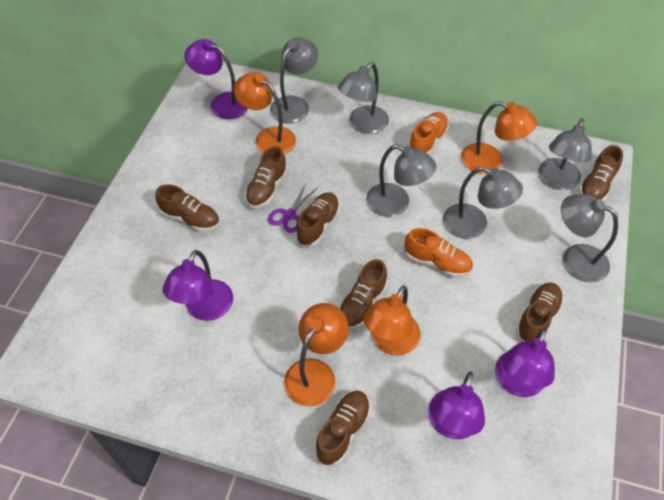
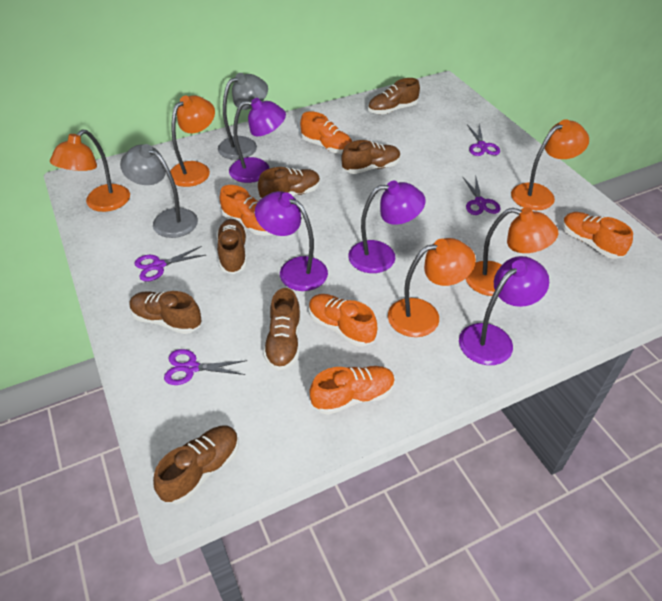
grey lamp: 6 -> 2
orange lamp: 4 -> 5
orange shoe: 2 -> 5
purple scissors: 1 -> 4

